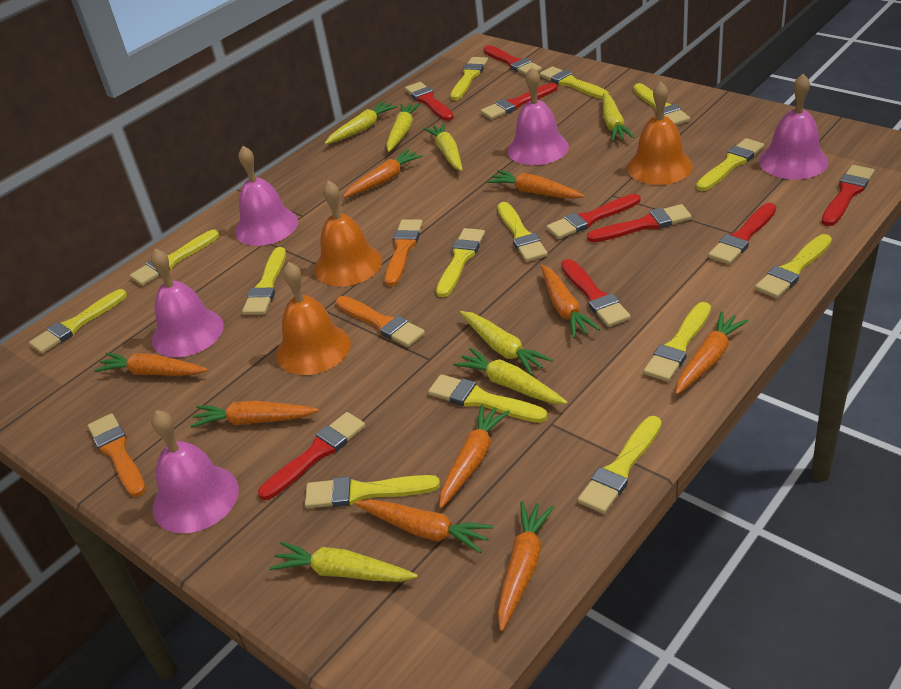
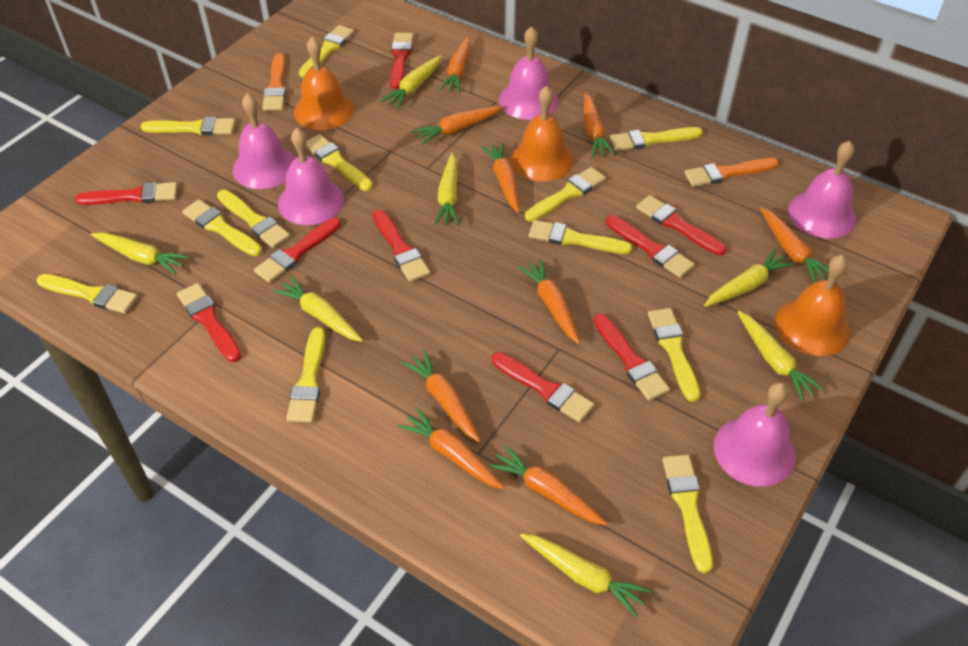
orange brush: 3 -> 2
yellow brush: 14 -> 12

